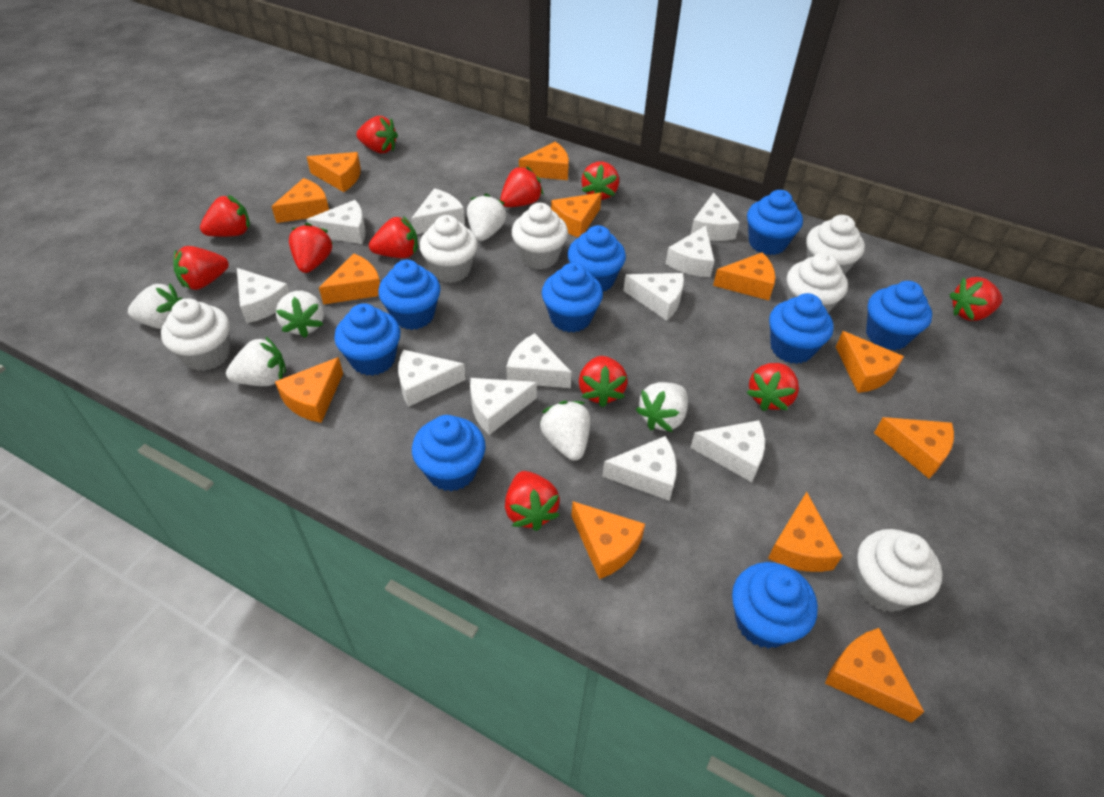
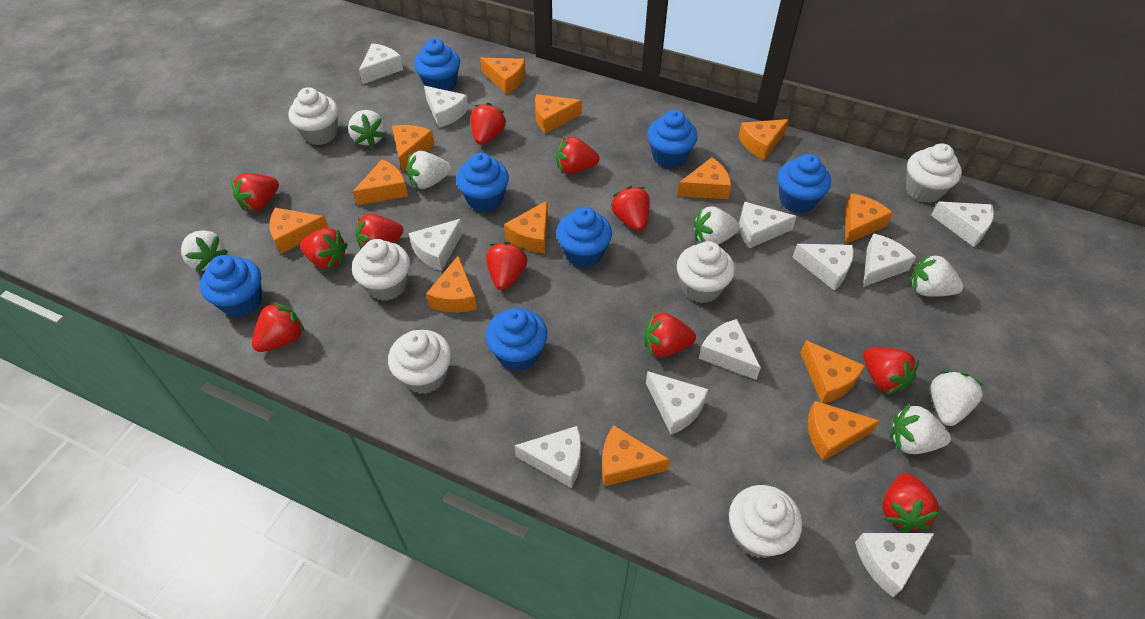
blue cupcake: 9 -> 7
orange cheese: 12 -> 13
white strawberry: 6 -> 7

